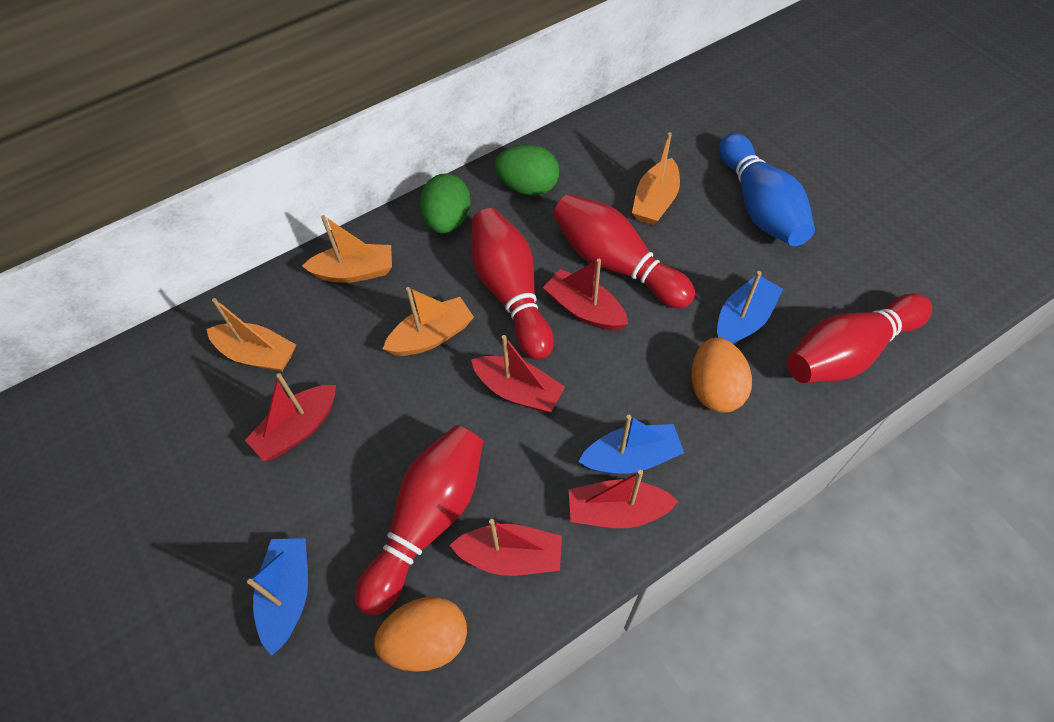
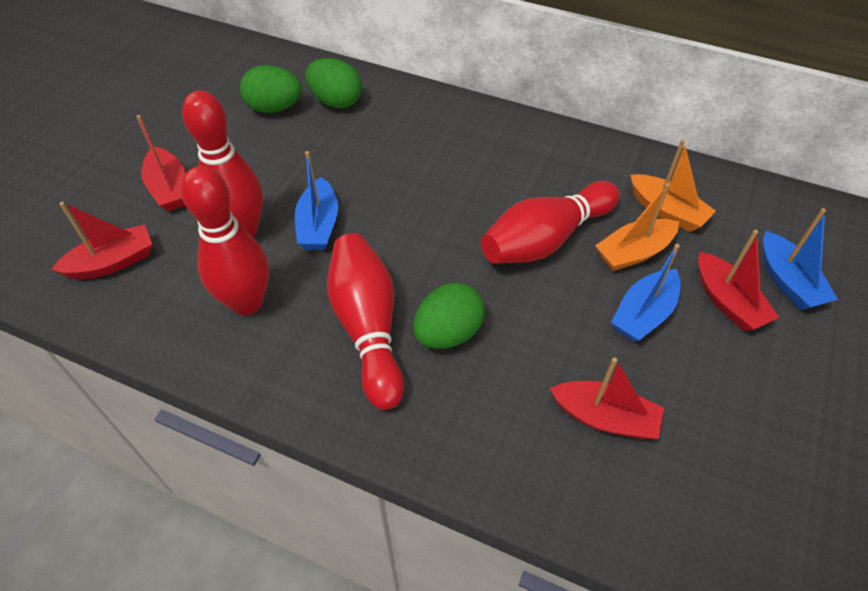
blue bowling pin: 1 -> 0
green egg: 2 -> 3
orange boat: 4 -> 2
orange egg: 2 -> 0
red boat: 5 -> 4

